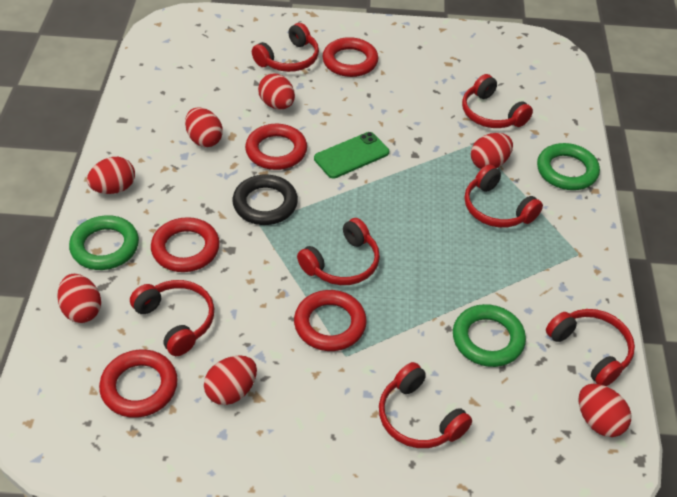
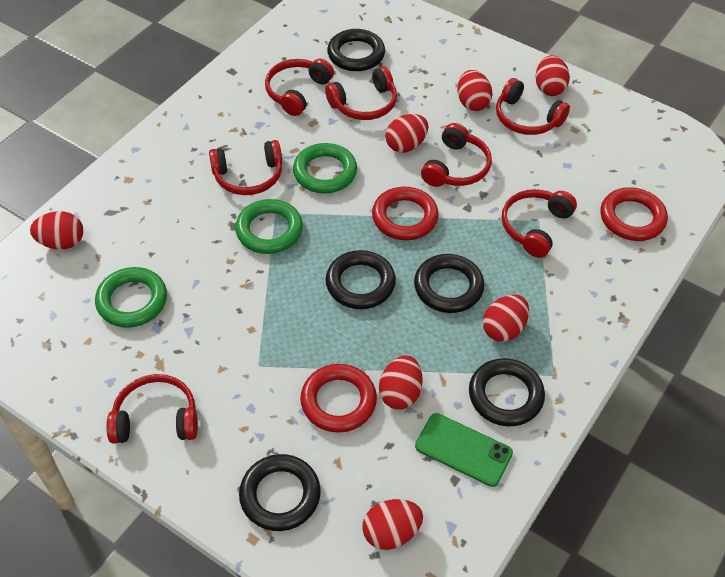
black ring: 1 -> 5
red ring: 5 -> 3

